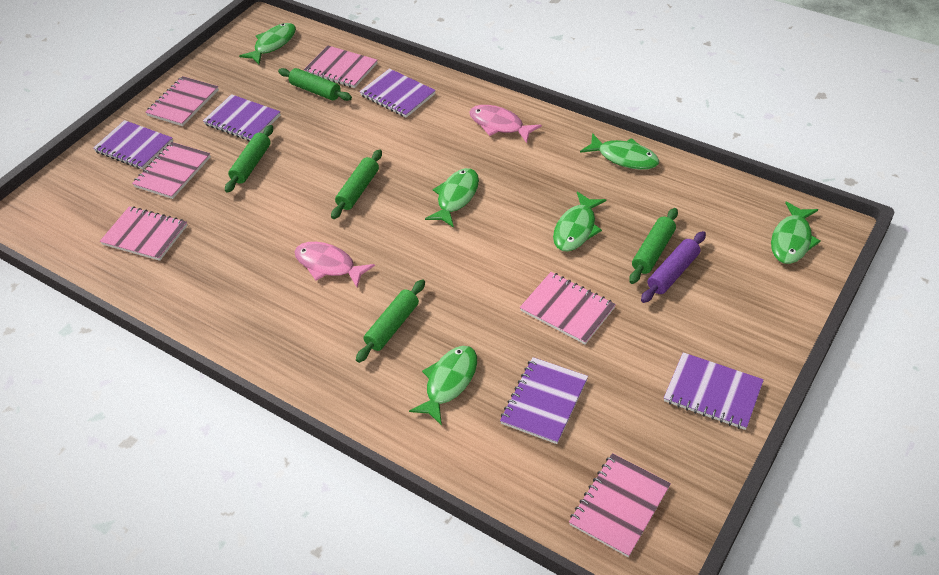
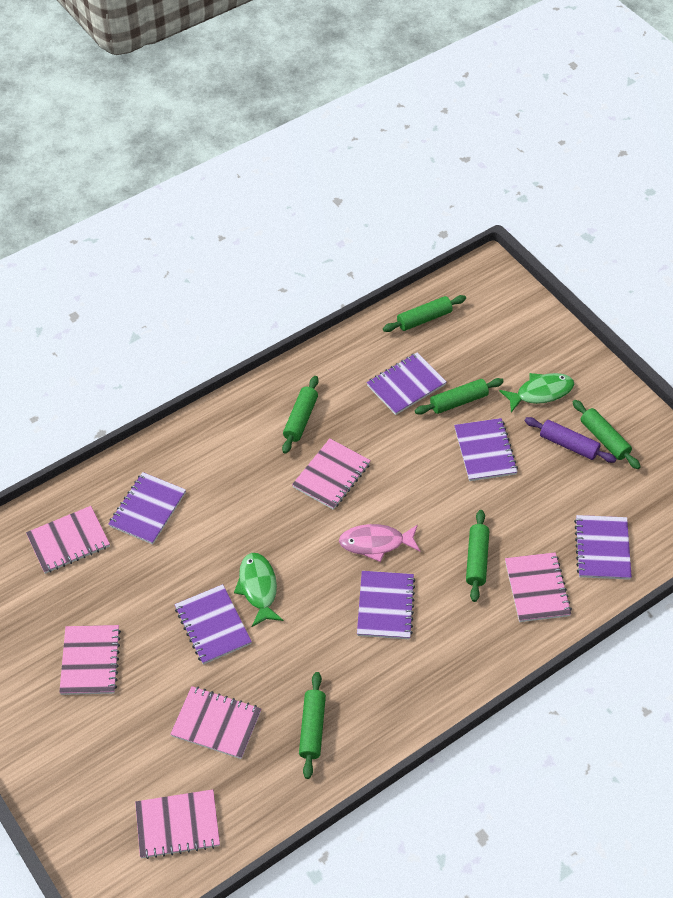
green fish: 6 -> 2
green rolling pin: 5 -> 6
pink fish: 2 -> 1
purple notebook: 5 -> 6

